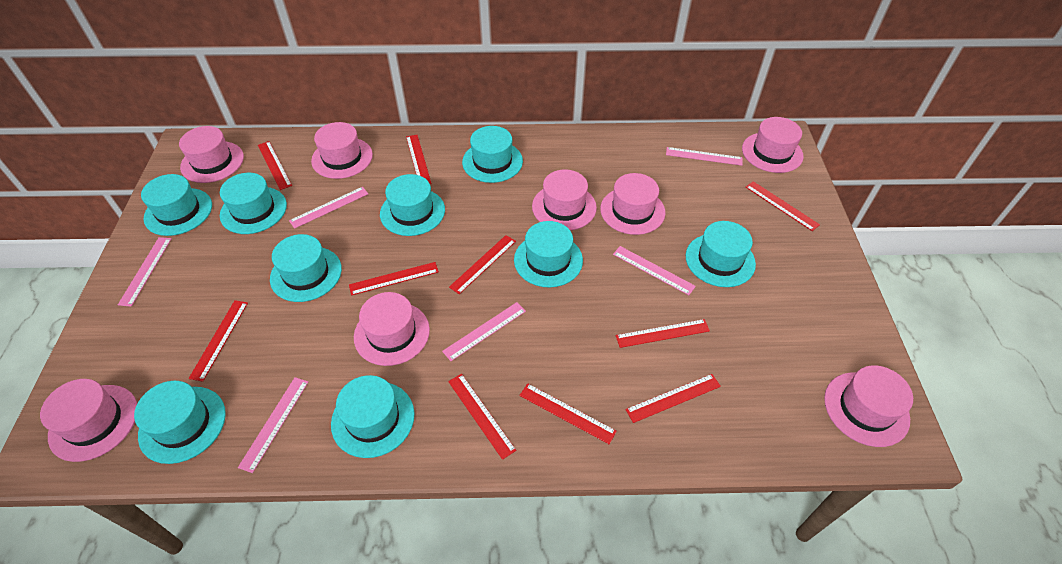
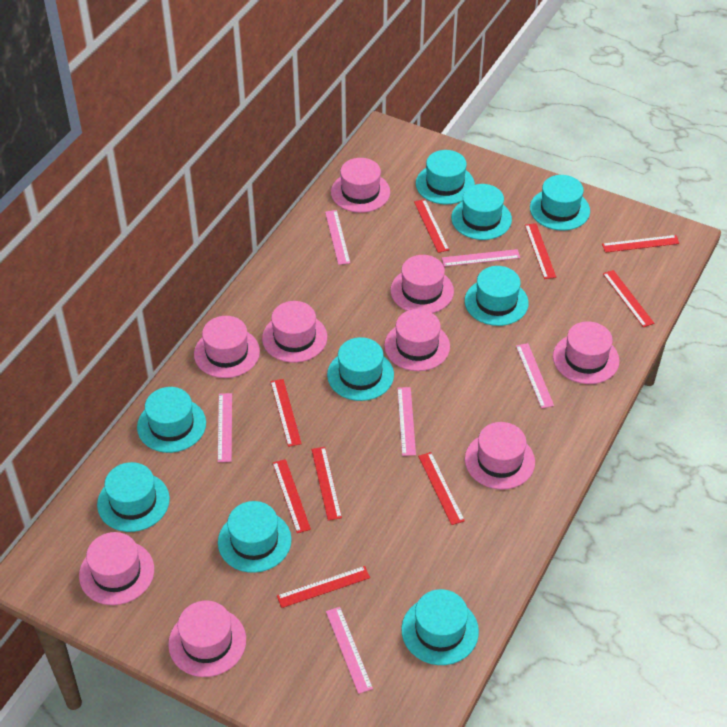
pink hat: 8 -> 9
red ruler: 10 -> 9

